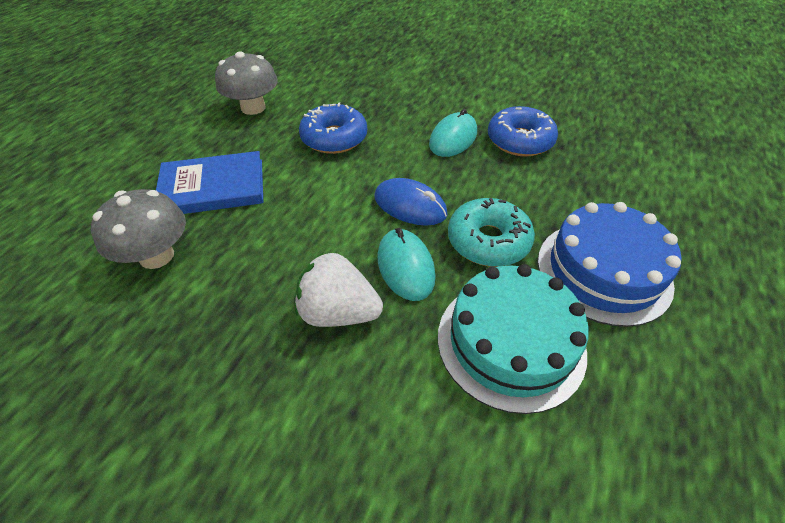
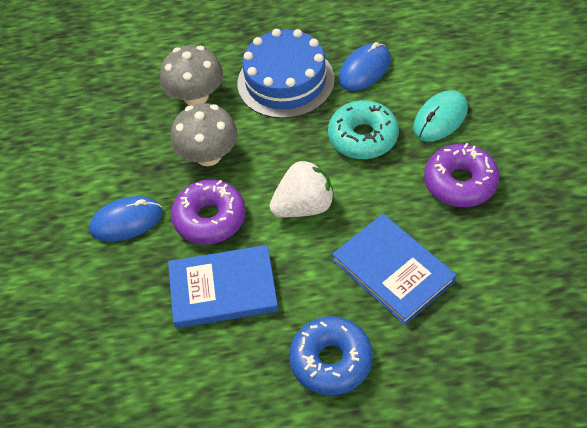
blue book: 1 -> 2
blue donut: 2 -> 1
blue mouse: 1 -> 2
purple donut: 0 -> 2
turquoise cake: 1 -> 0
turquoise mouse: 2 -> 1

